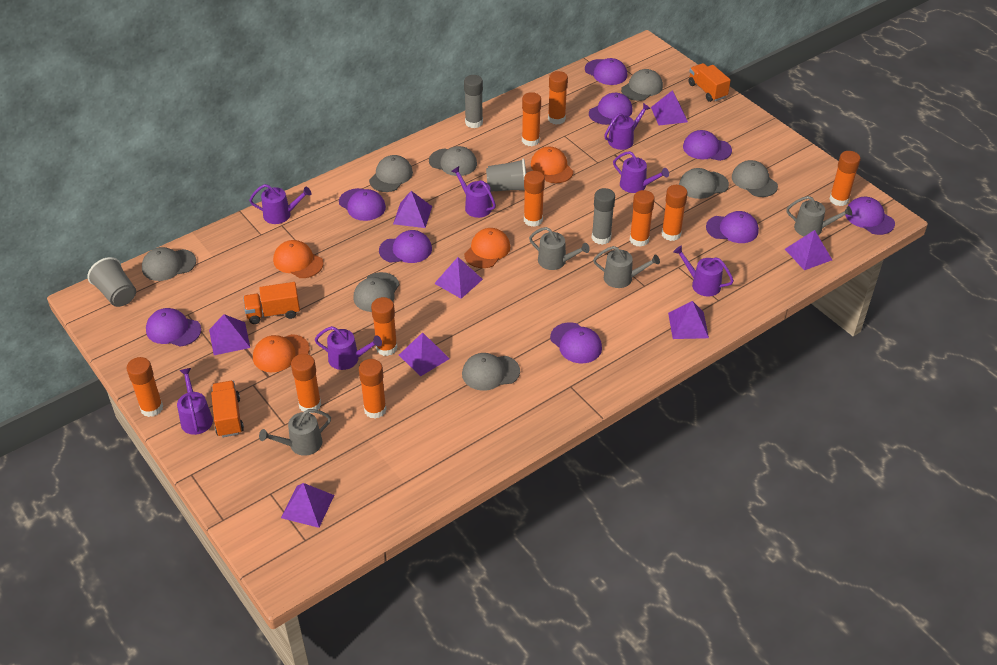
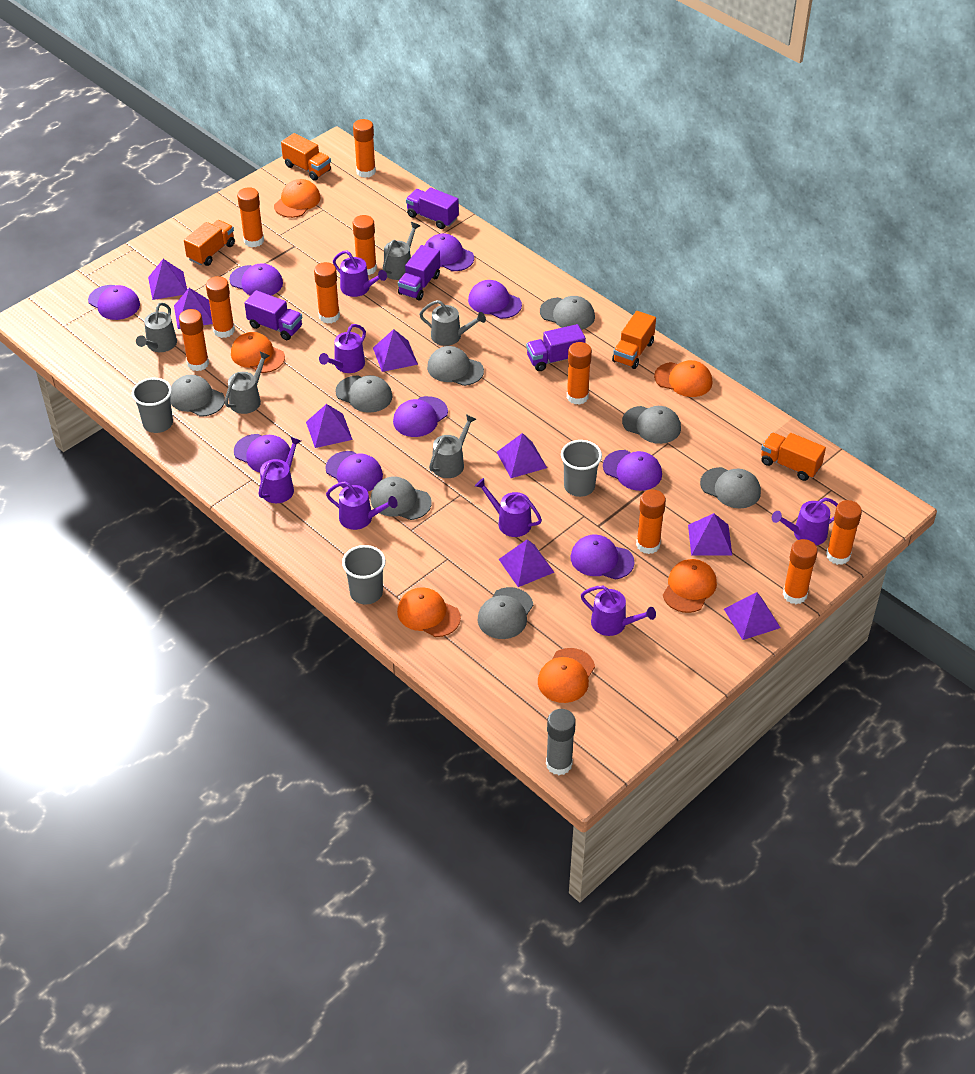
grey cup: 2 -> 3
grey glue stick: 2 -> 1
grey watering can: 4 -> 5
orange cap: 4 -> 6
orange truck: 3 -> 4
purple truck: 0 -> 4

